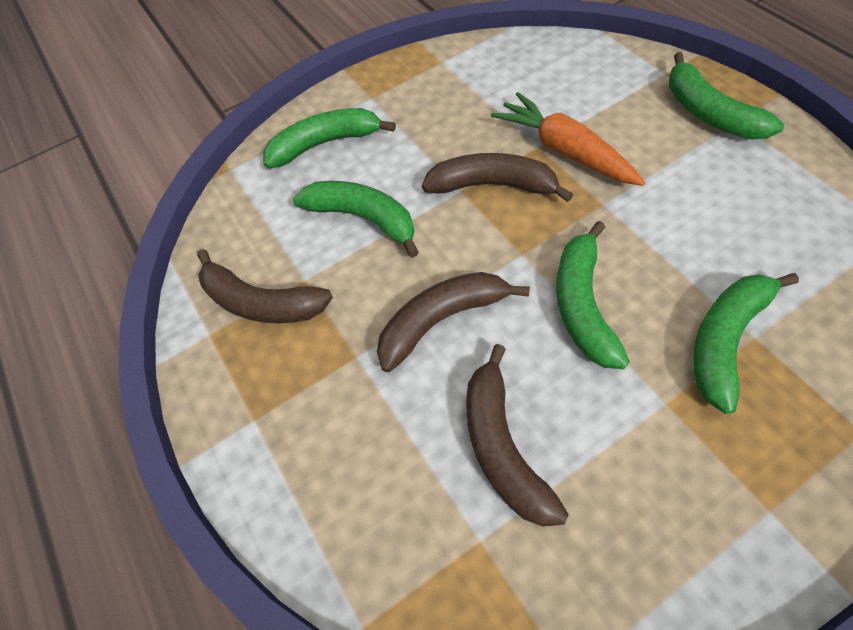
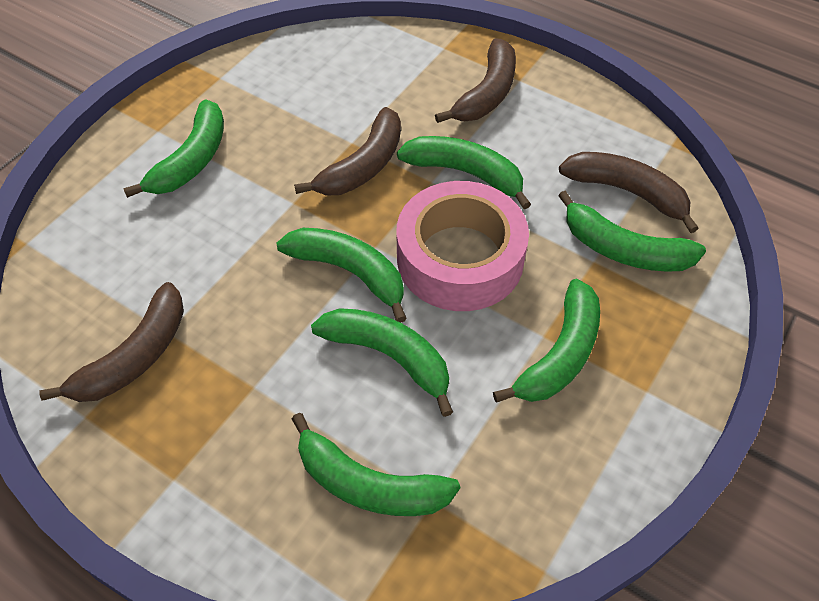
green banana: 5 -> 7
orange carrot: 1 -> 0
pink tape: 0 -> 1

